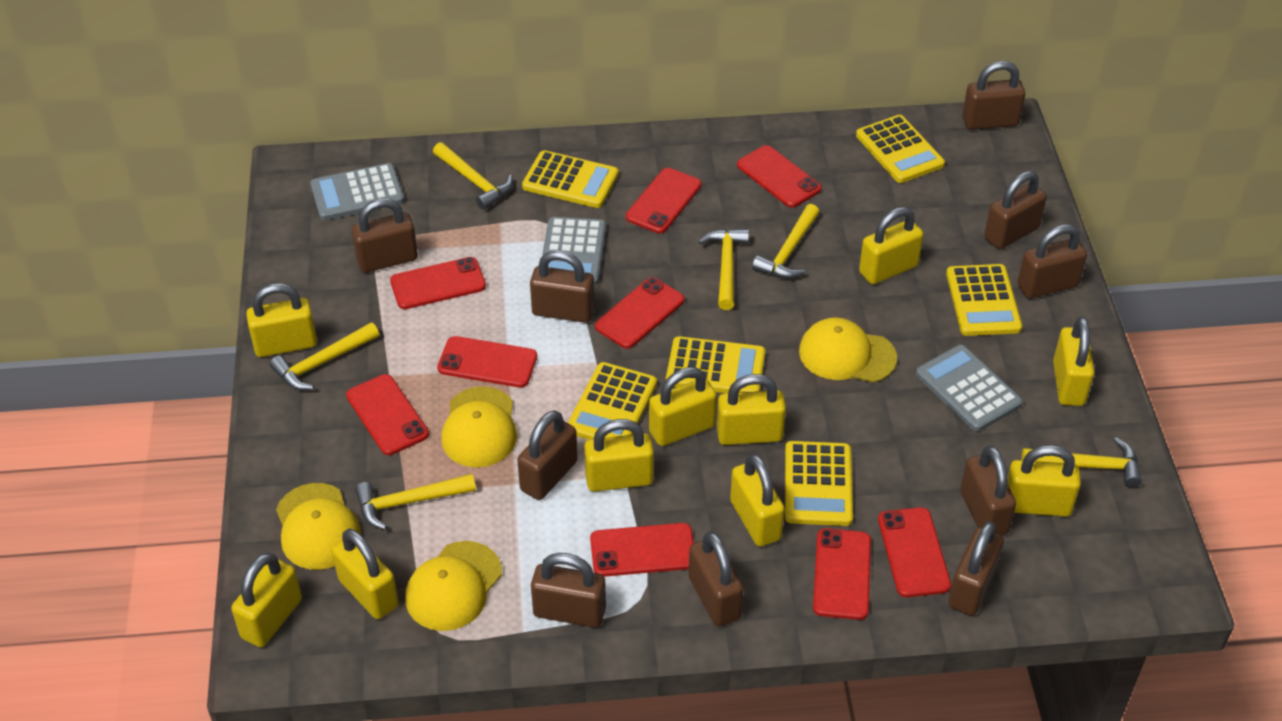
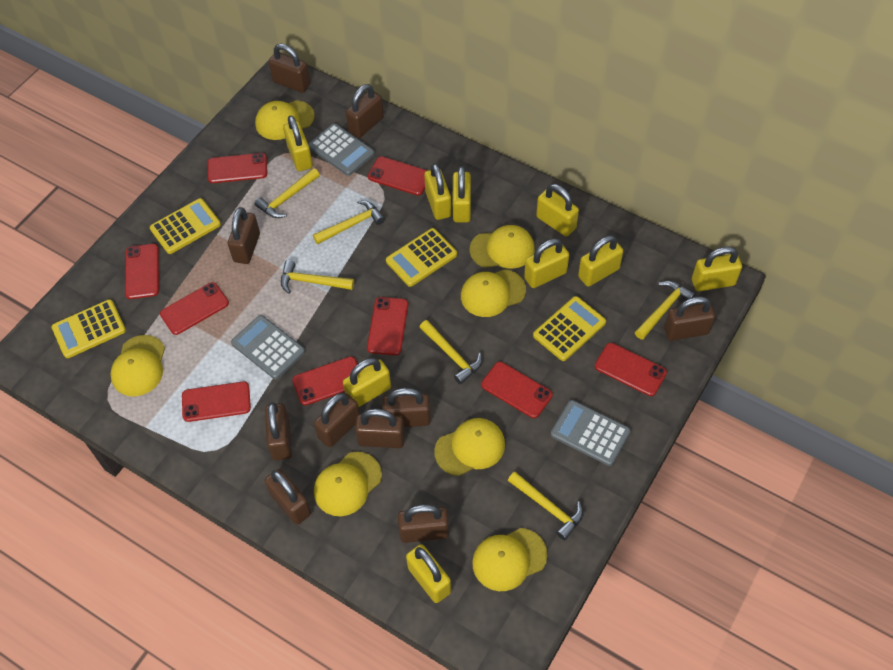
yellow calculator: 6 -> 4
yellow cap: 4 -> 7
yellow padlock: 10 -> 9

